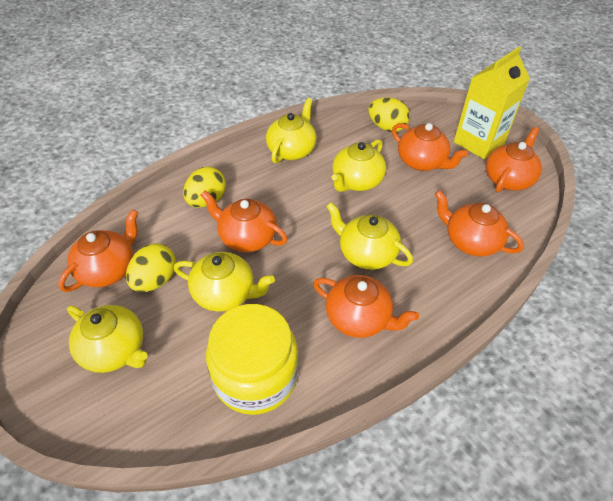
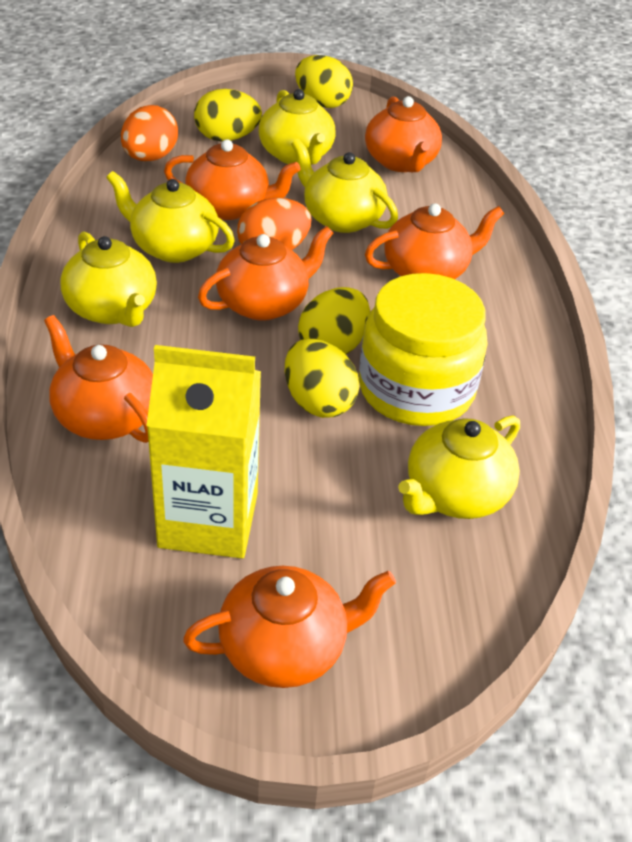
orange egg: 0 -> 2
yellow egg: 3 -> 4

